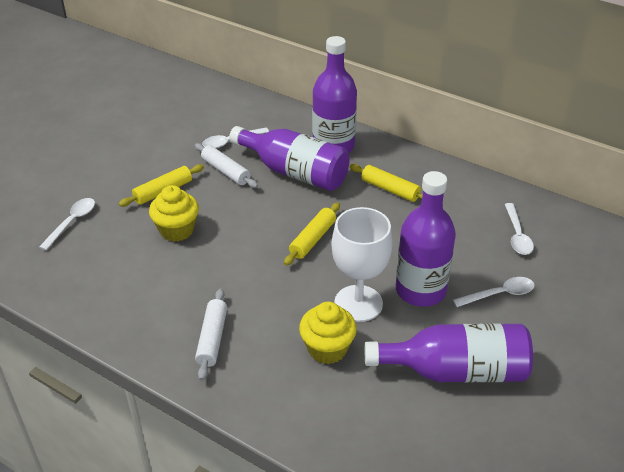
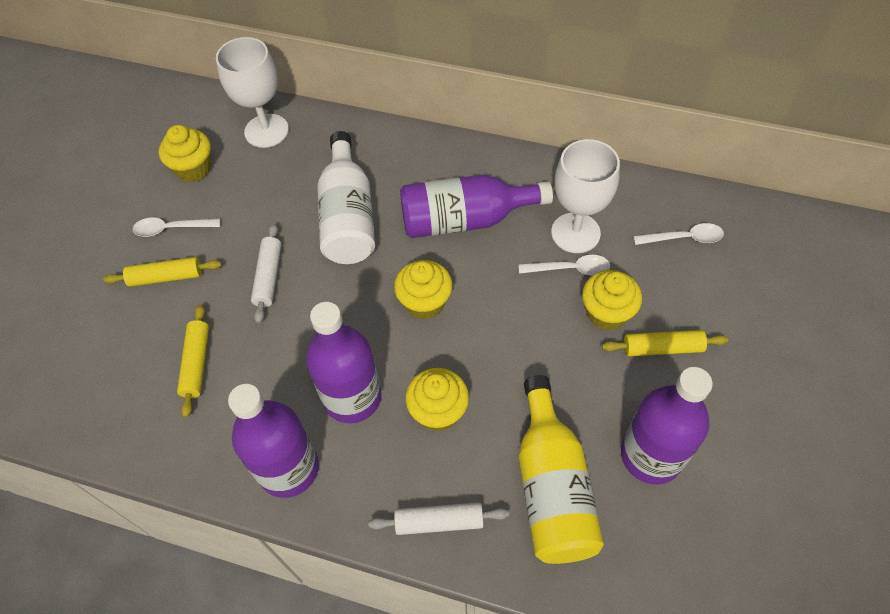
white bottle: 0 -> 1
white goblet: 1 -> 2
white spoon: 4 -> 3
yellow bottle: 0 -> 1
yellow cupcake: 2 -> 4

